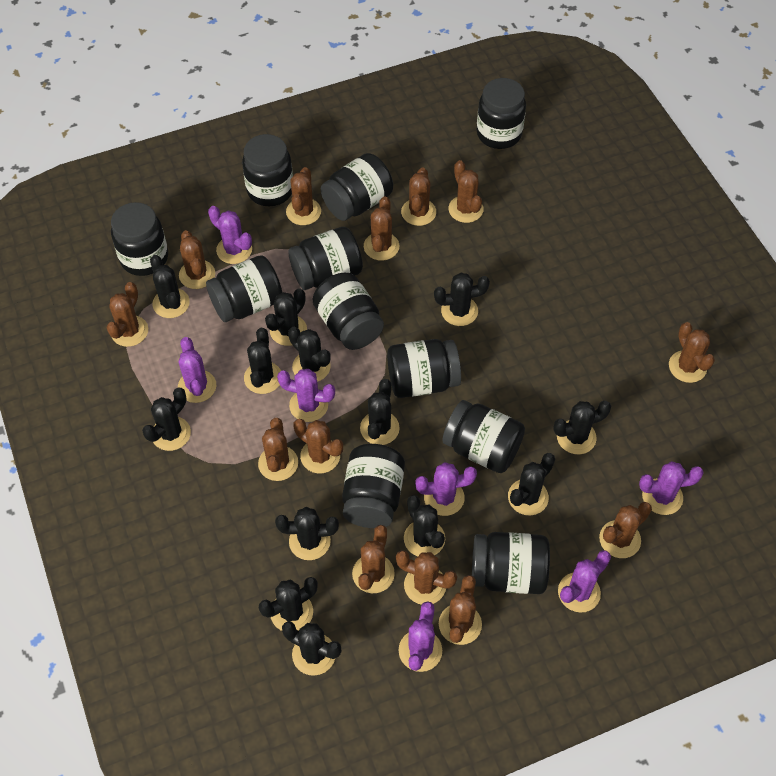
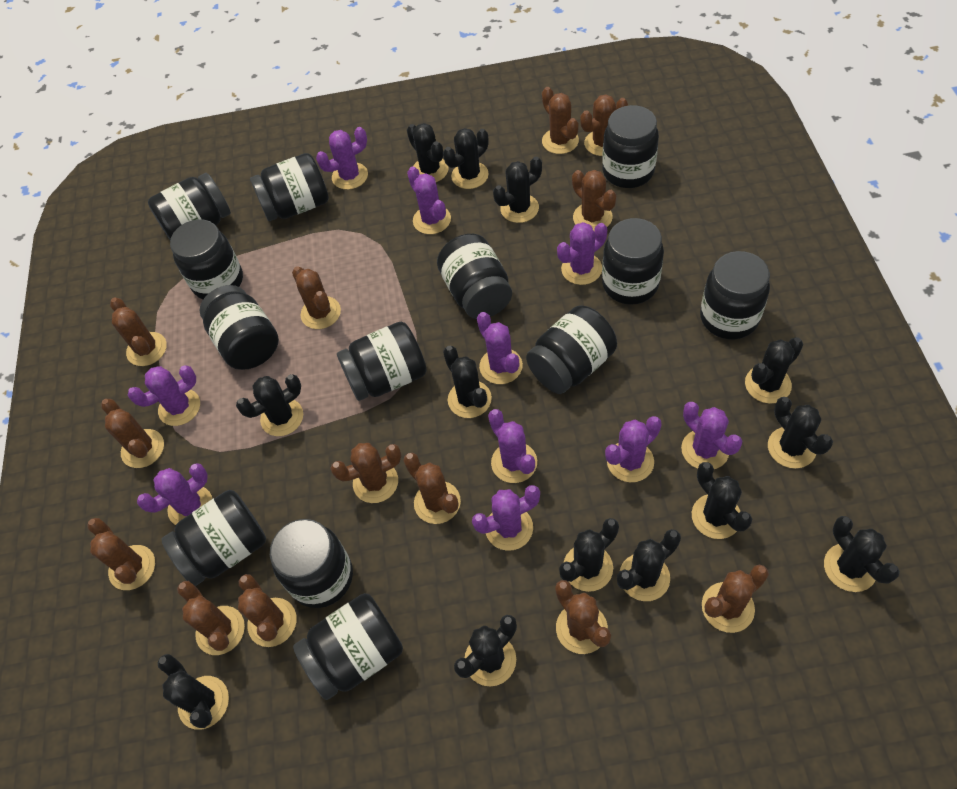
black jar: 11 -> 13
purple cactus: 7 -> 10

